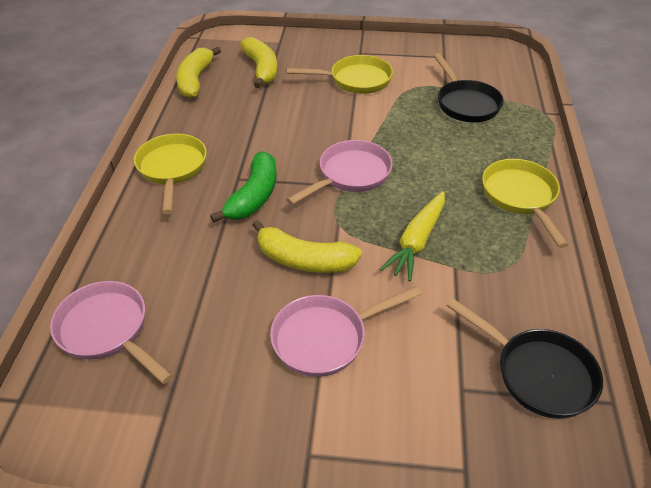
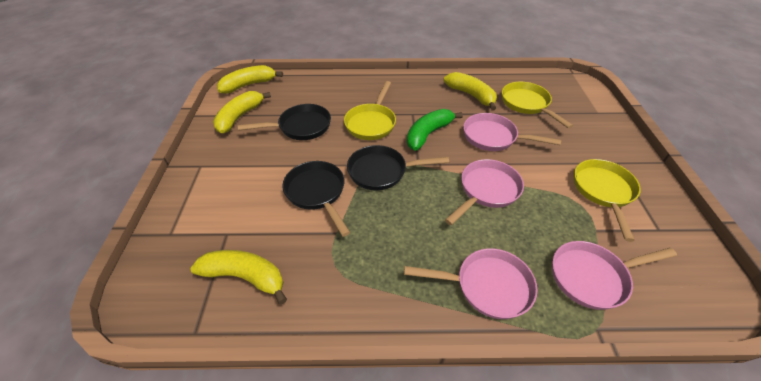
black pan: 2 -> 3
pink pan: 3 -> 4
yellow banana: 3 -> 4
yellow carrot: 1 -> 0

